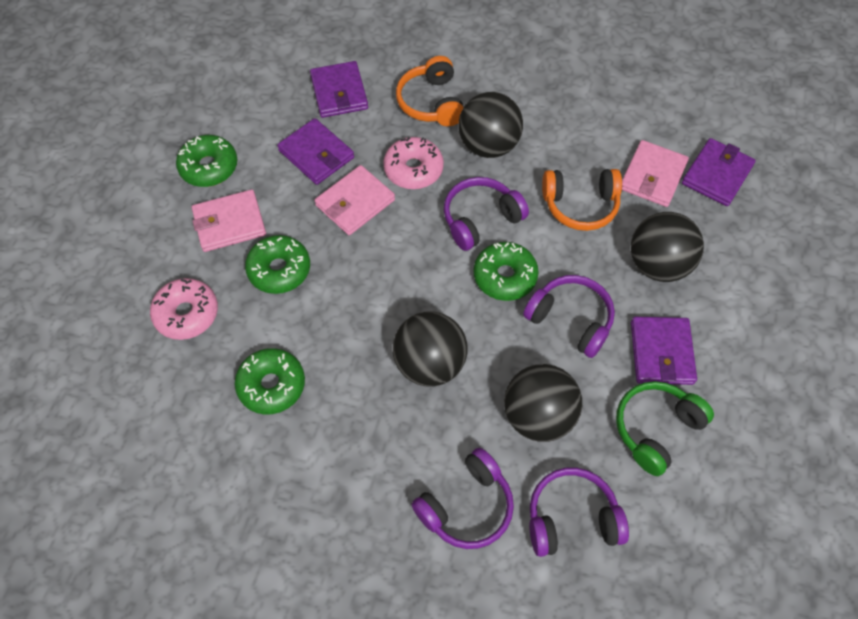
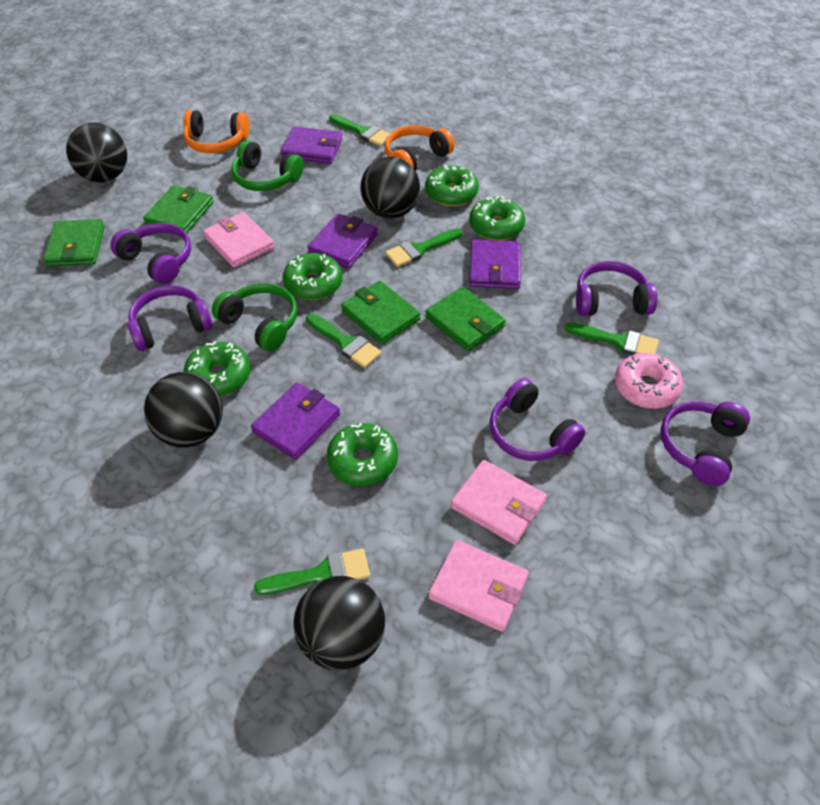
green brush: 0 -> 5
green donut: 4 -> 5
green headphones: 1 -> 2
green wallet: 0 -> 4
pink donut: 2 -> 1
purple headphones: 4 -> 5

